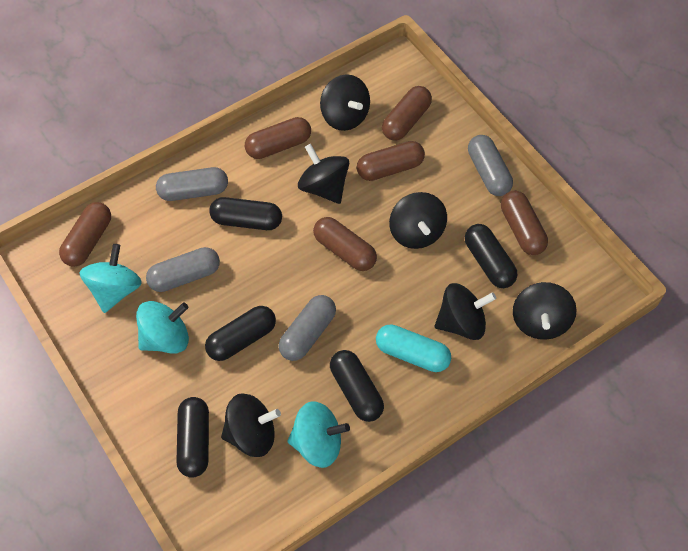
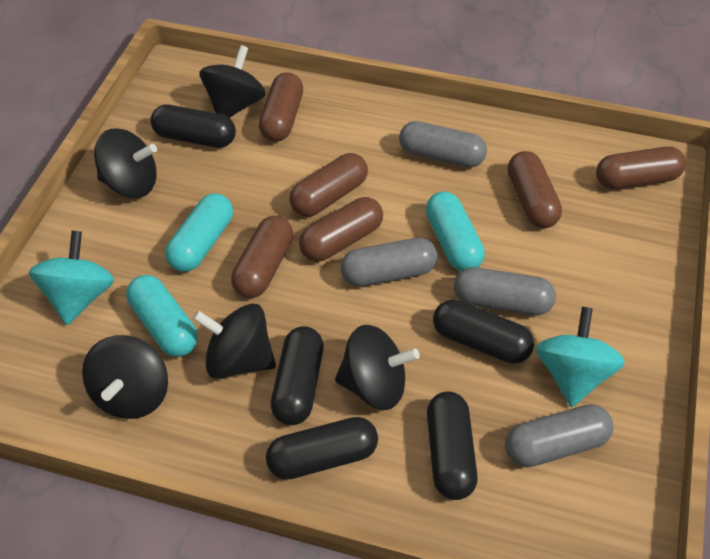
black spinning top: 6 -> 5
turquoise capsule: 1 -> 3
turquoise spinning top: 3 -> 2

